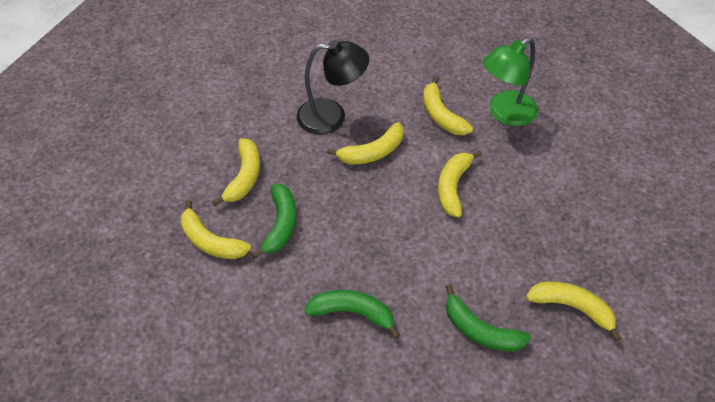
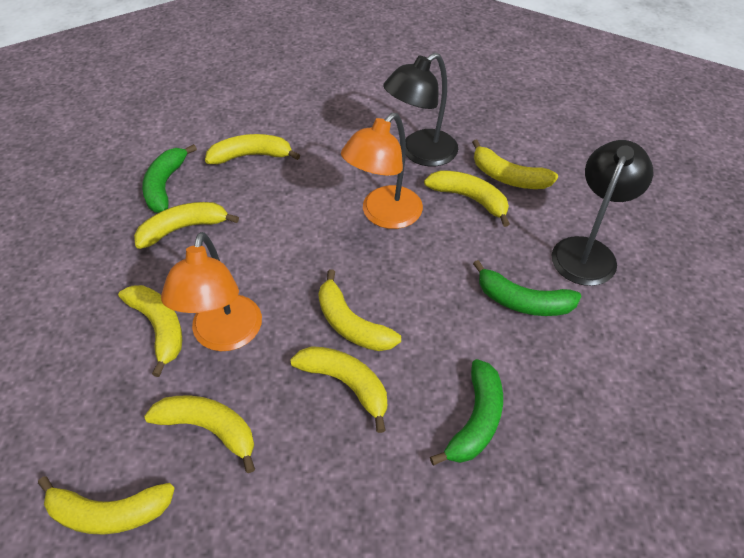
black lamp: 1 -> 2
green lamp: 1 -> 0
orange lamp: 0 -> 2
yellow banana: 6 -> 9

